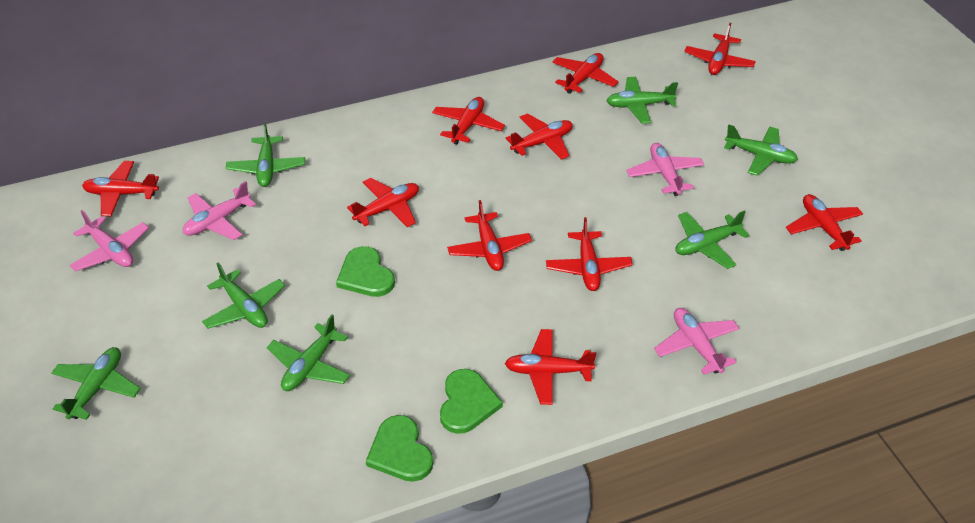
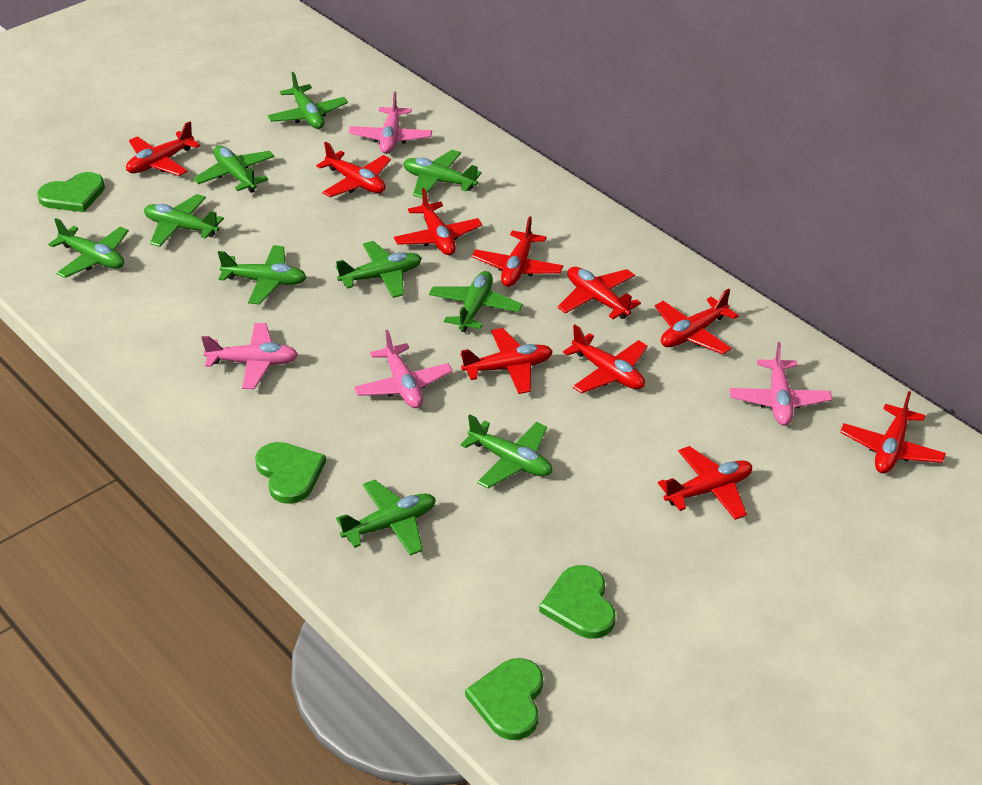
green heart: 3 -> 4
green plane: 7 -> 10

